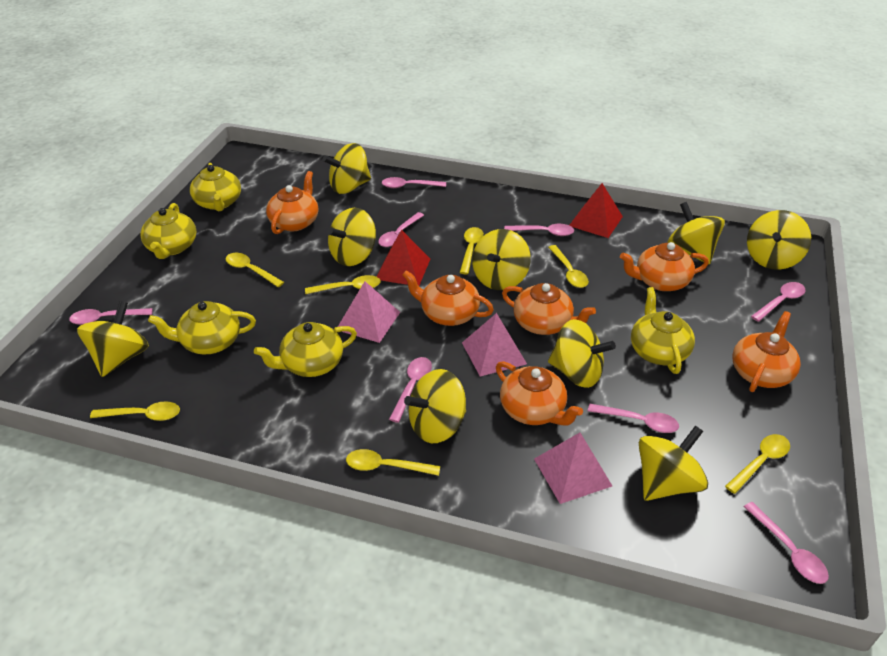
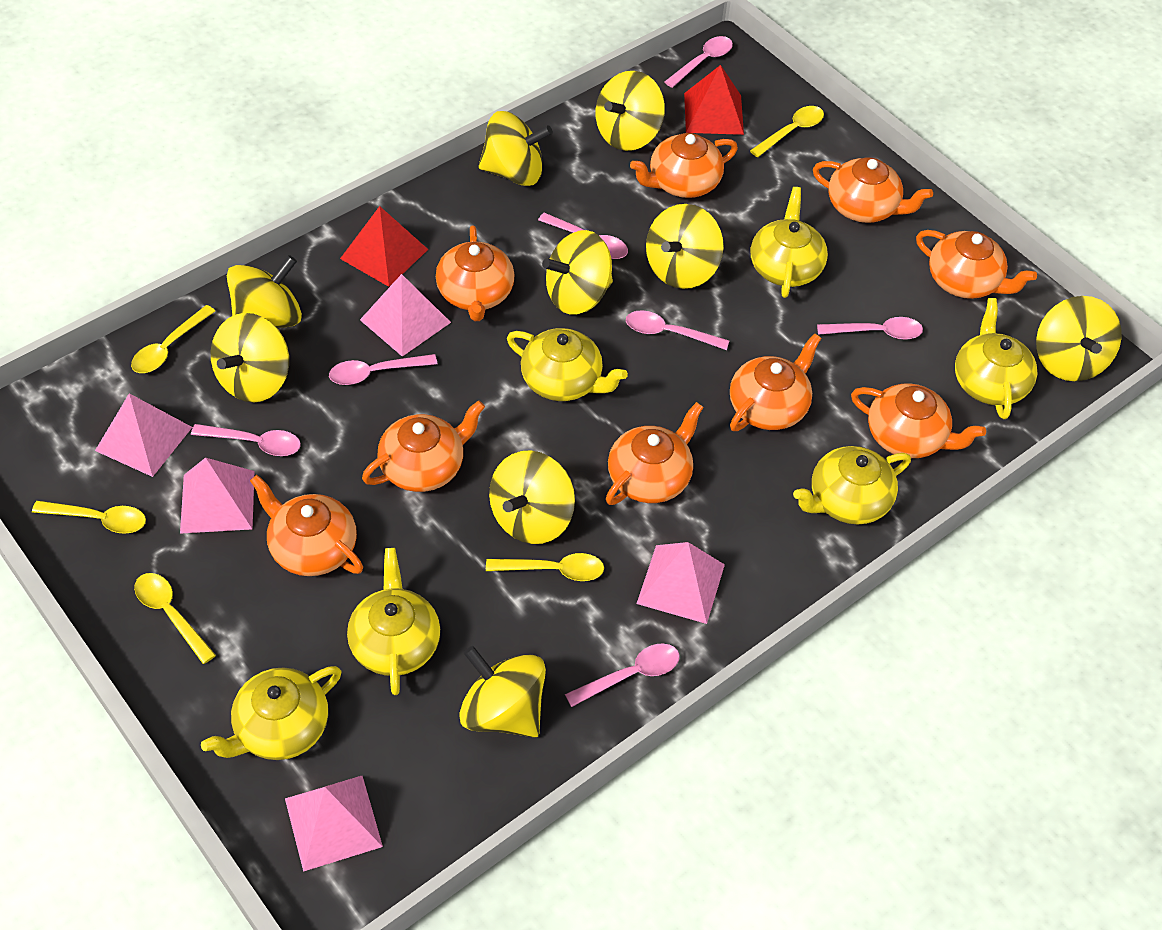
orange teapot: 6 -> 9
pink pyramid: 3 -> 5
pink spoon: 8 -> 7
yellow spoon: 7 -> 5
yellow teapot: 5 -> 6

